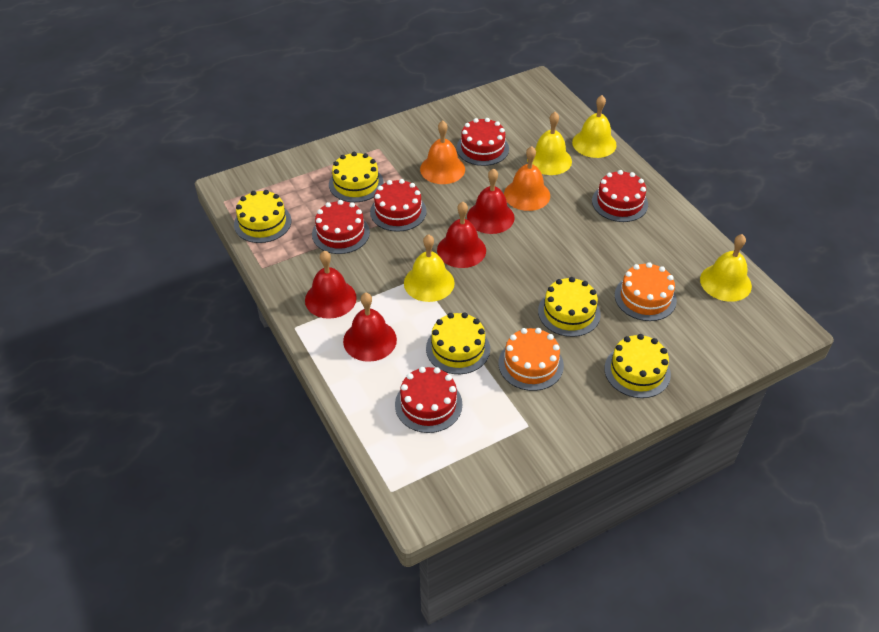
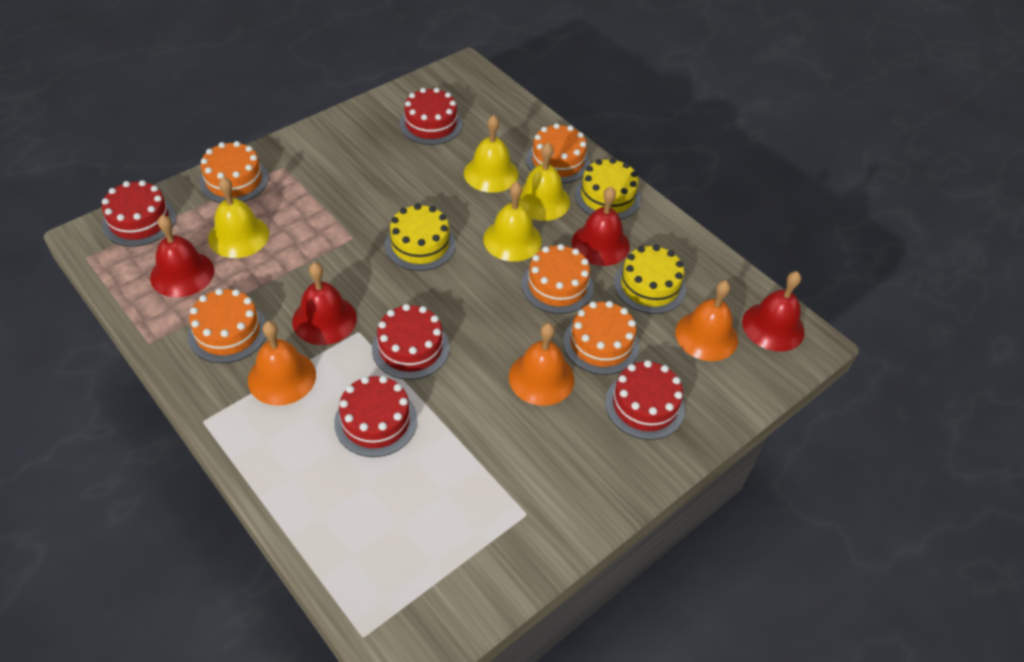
orange bell: 2 -> 3
orange cake: 2 -> 5
yellow cake: 5 -> 3

